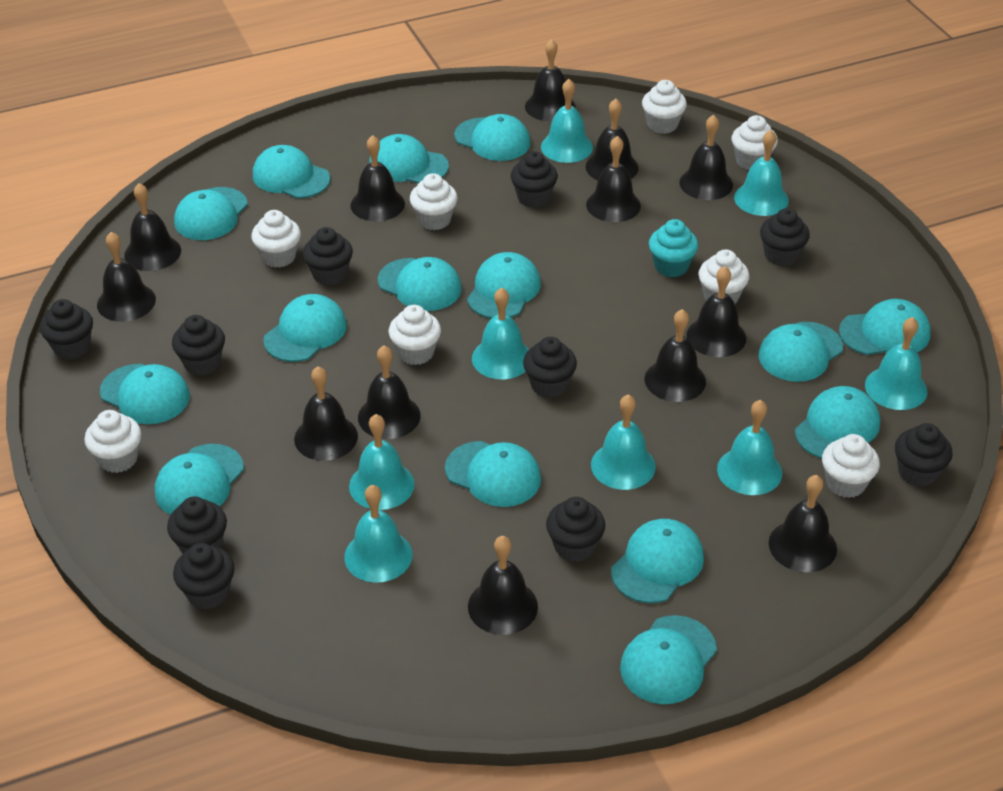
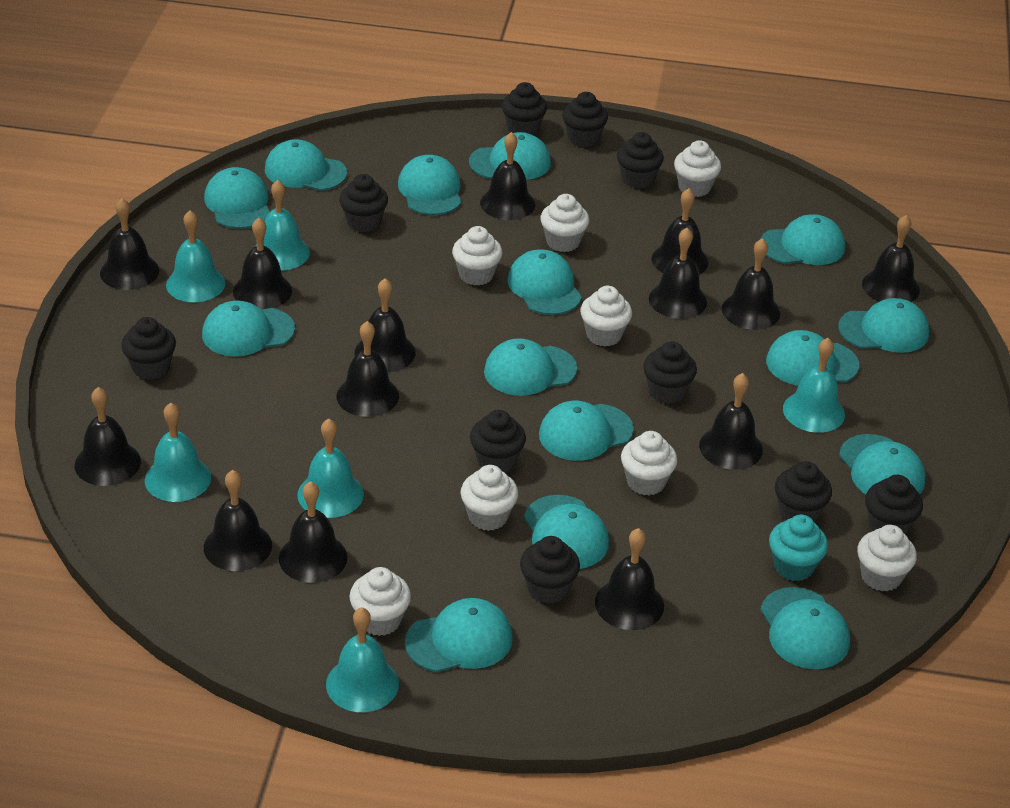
black bell: 13 -> 14
turquoise bell: 8 -> 6

